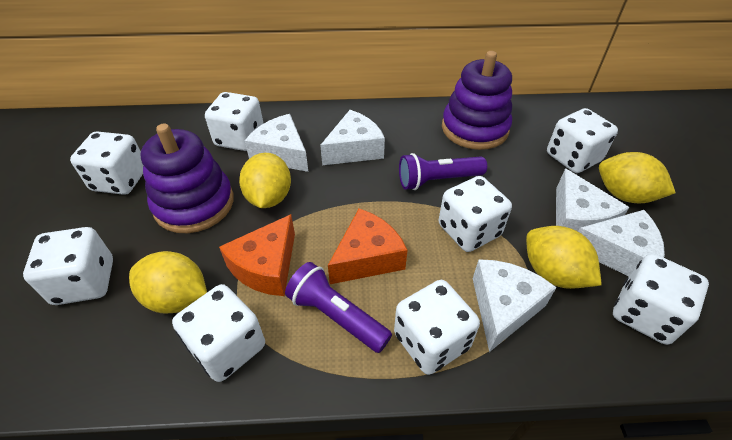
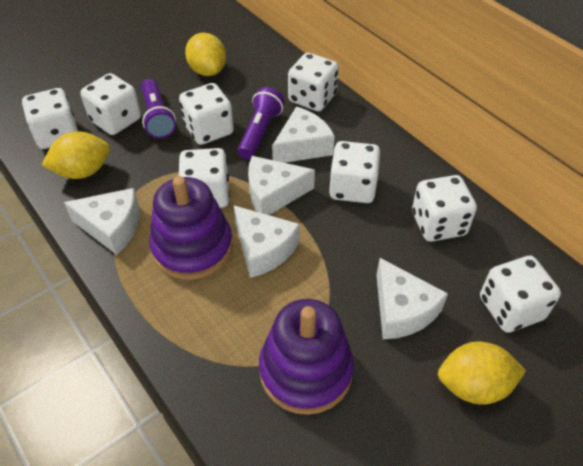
orange cheese: 2 -> 0
yellow lemon: 4 -> 3

